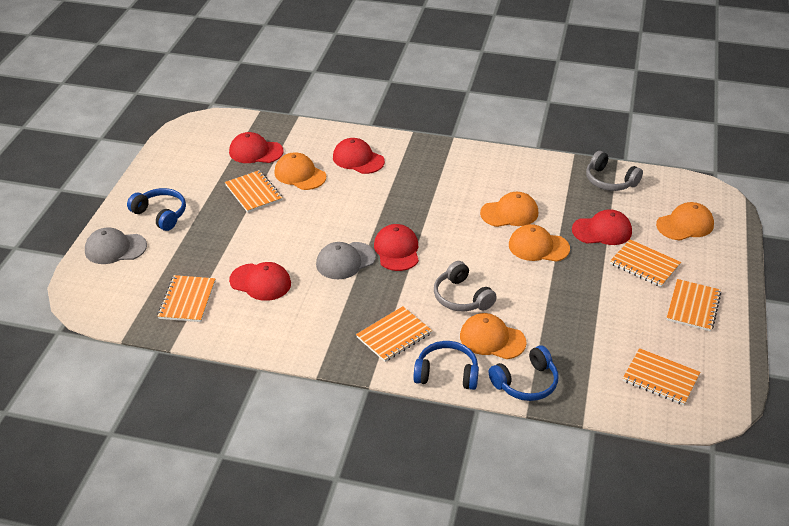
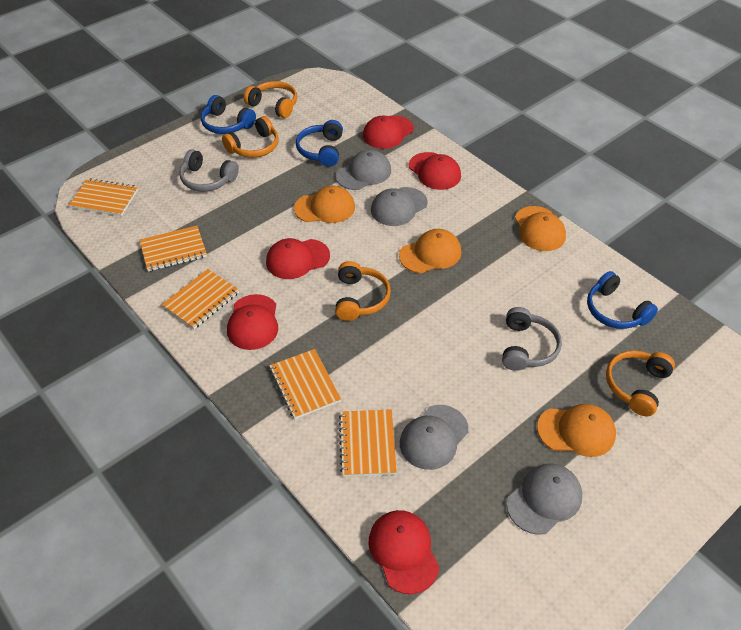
grey cap: 2 -> 4
orange cap: 5 -> 4
orange headphones: 0 -> 4
orange notebook: 6 -> 5

